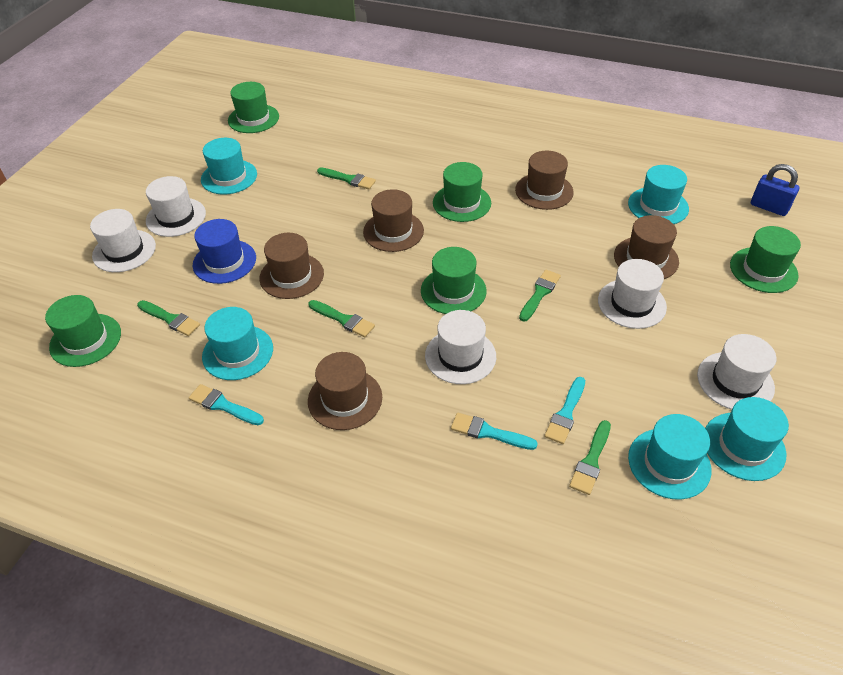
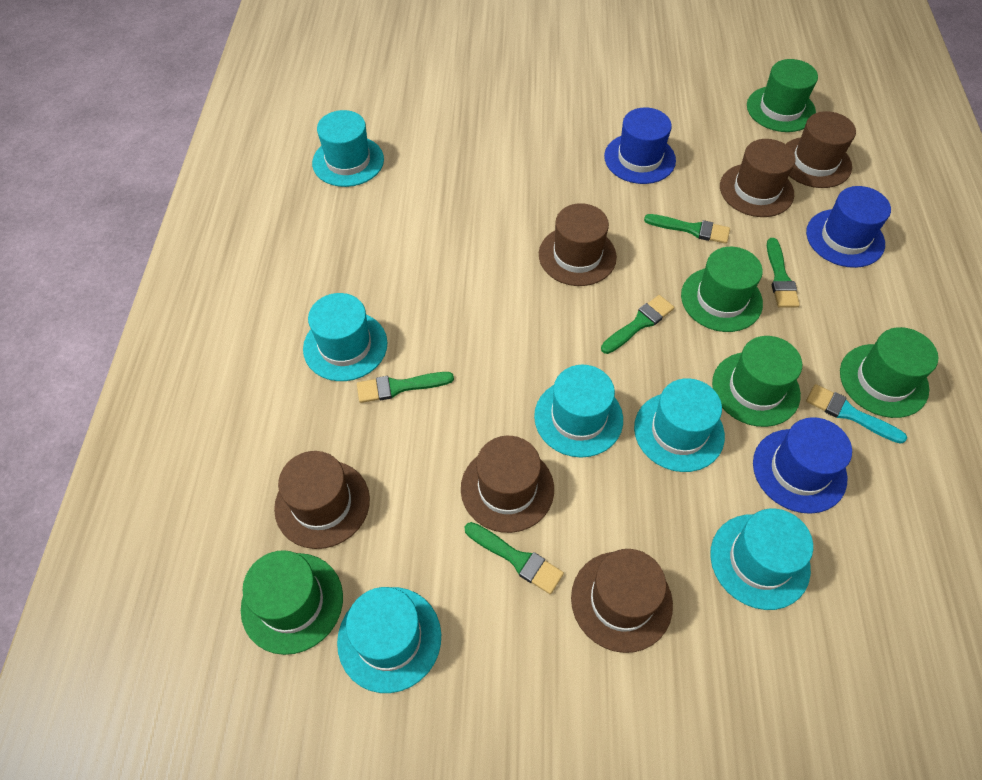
blue hat: 1 -> 3
blue padlock: 1 -> 0
brown hat: 5 -> 6
turquoise brush: 3 -> 1
turquoise hat: 5 -> 6
white hat: 5 -> 0

